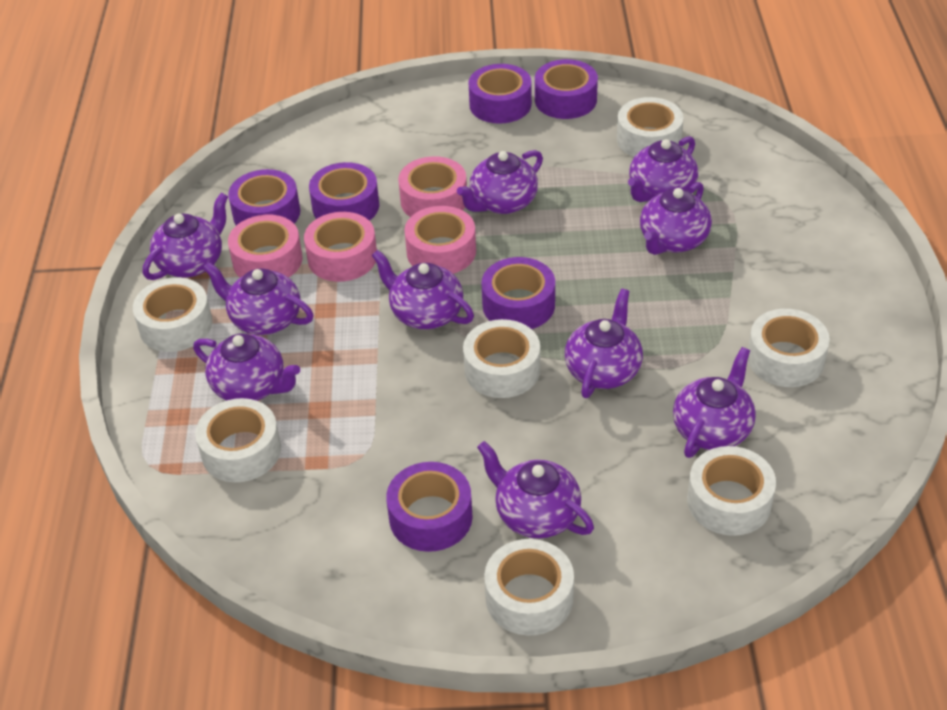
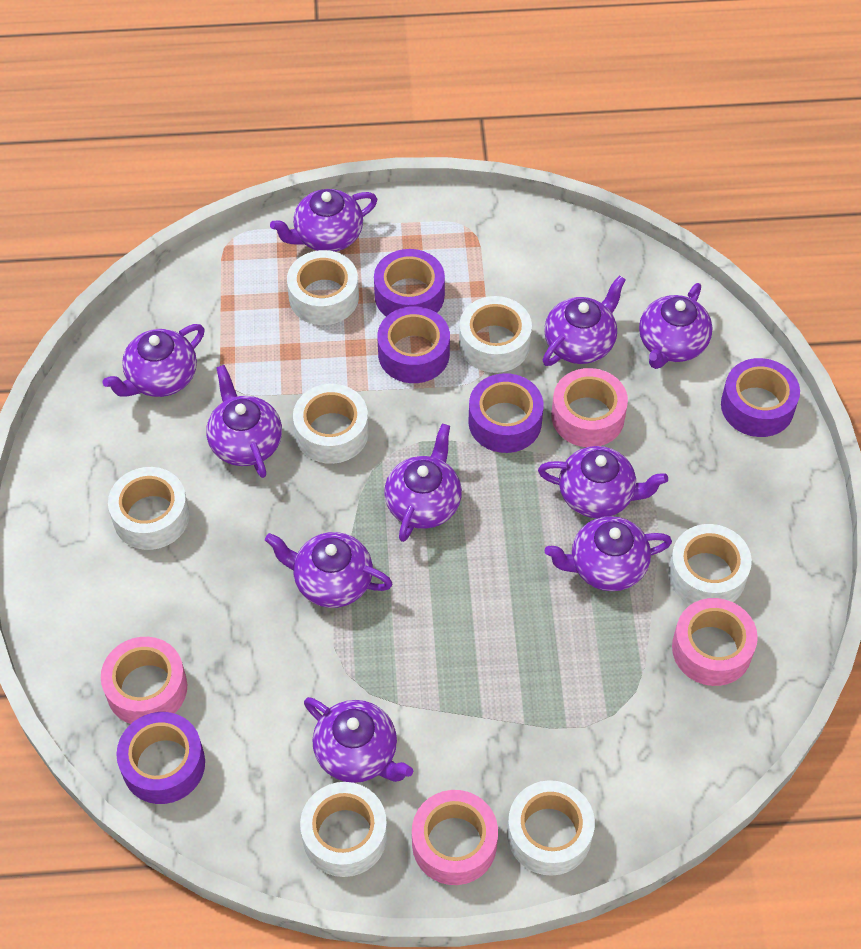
purple tape: 6 -> 5

